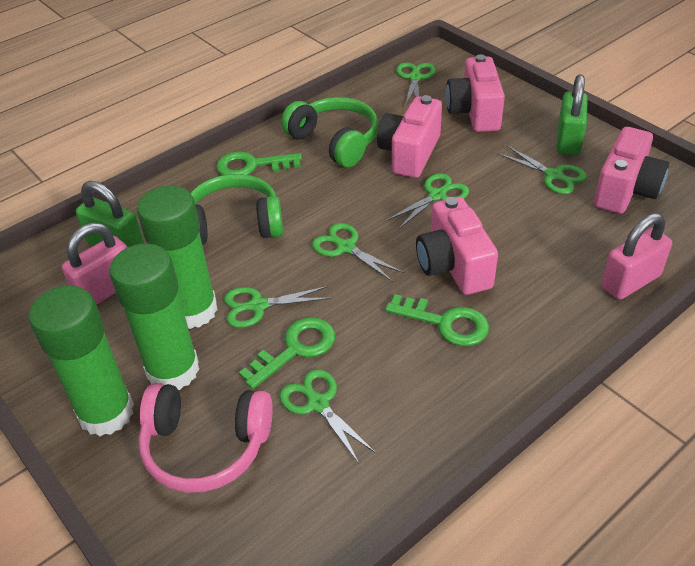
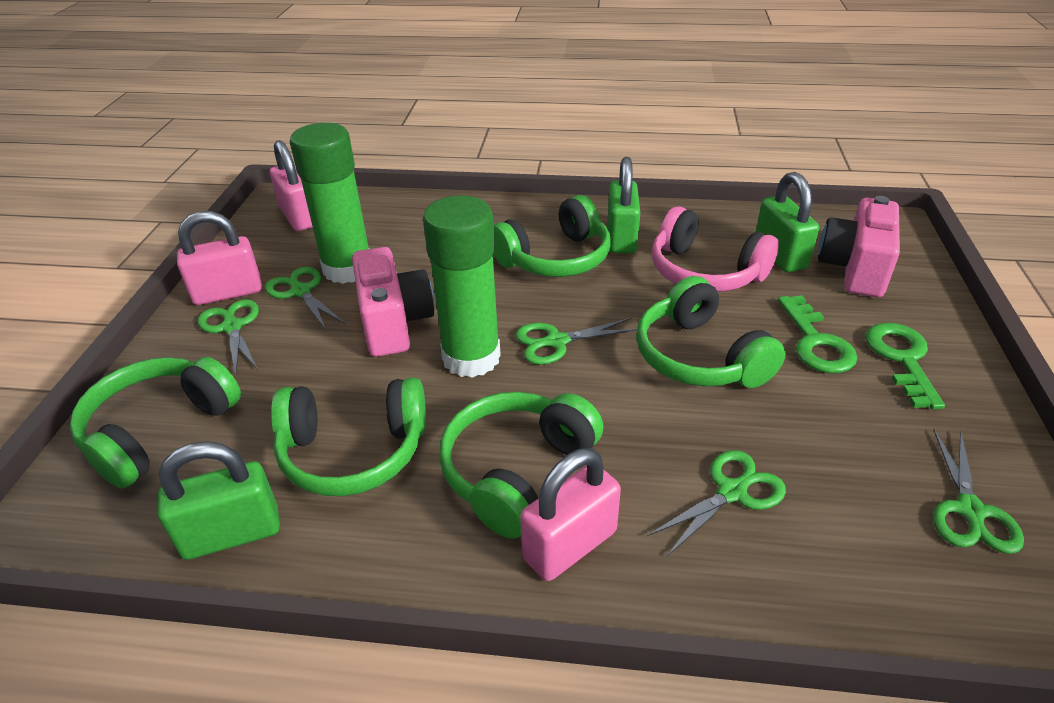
green glue stick: 3 -> 2
green headphones: 2 -> 5
green key: 3 -> 2
green padlock: 2 -> 3
green scissors: 6 -> 5
pink camera: 4 -> 2
pink padlock: 2 -> 3

